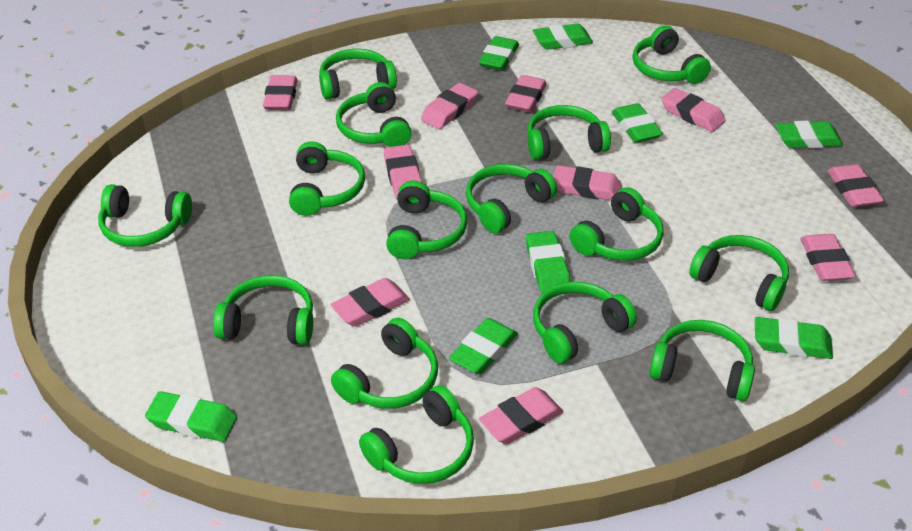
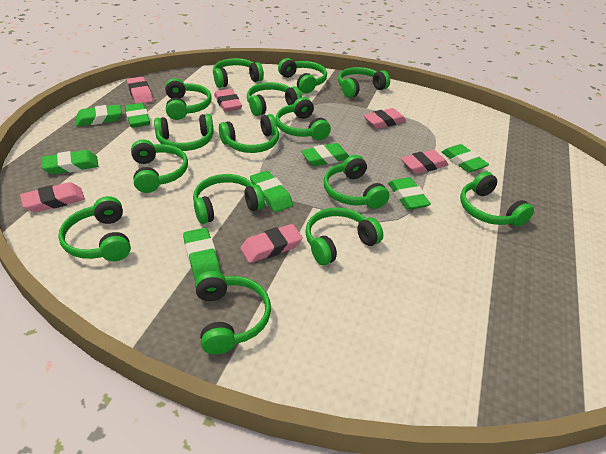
pink eraser: 10 -> 6

